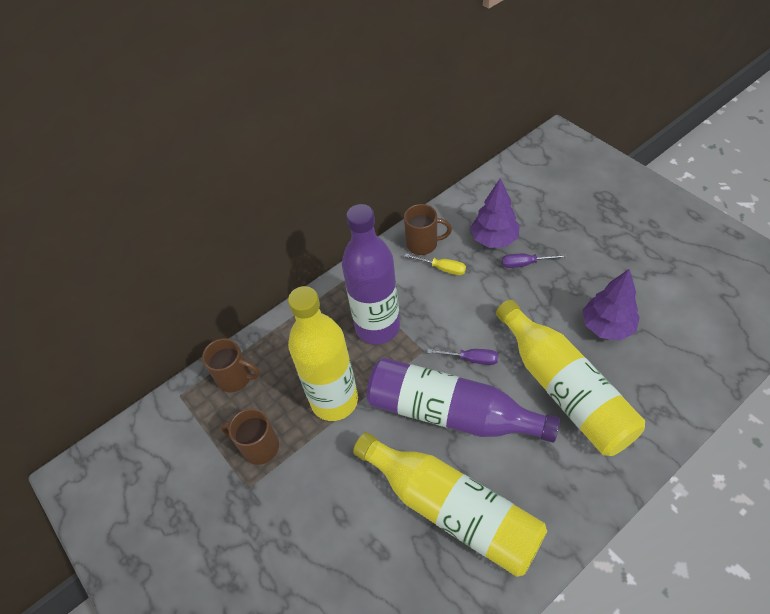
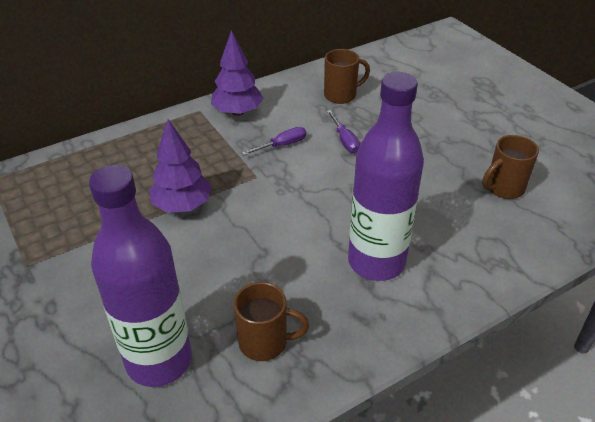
yellow bottle: 3 -> 0
yellow screwdriver: 1 -> 0

